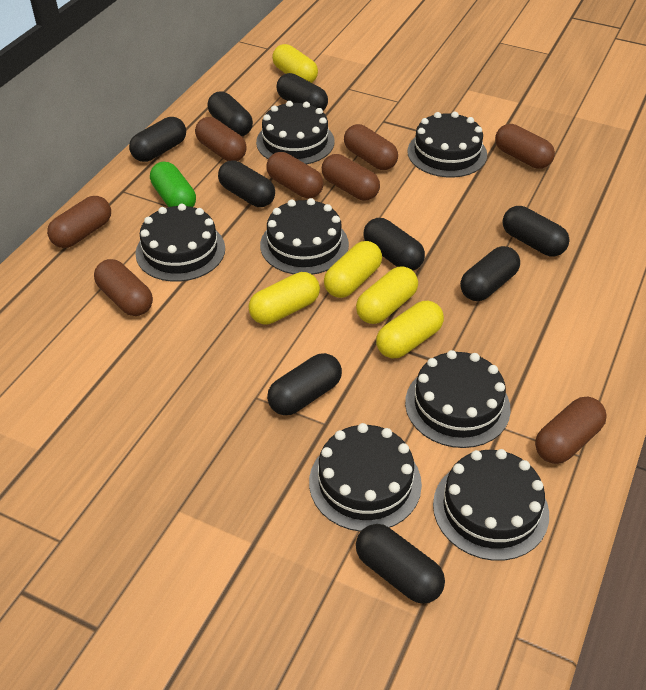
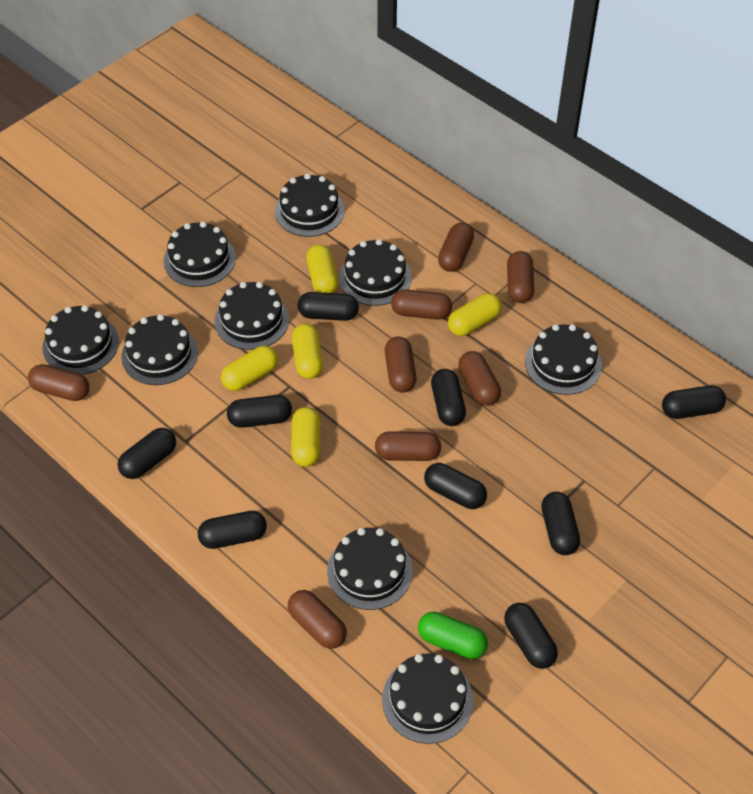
black cake: 7 -> 9

